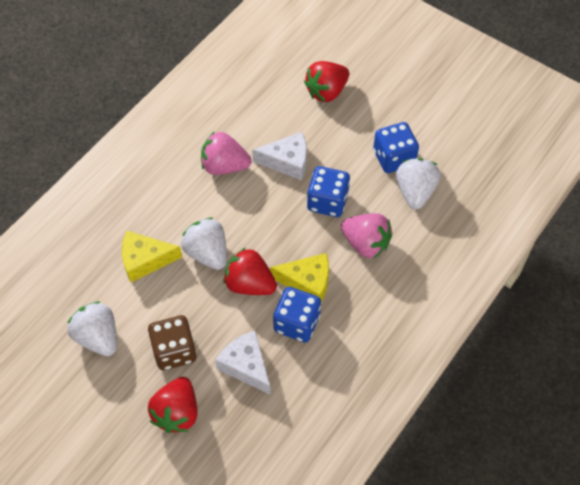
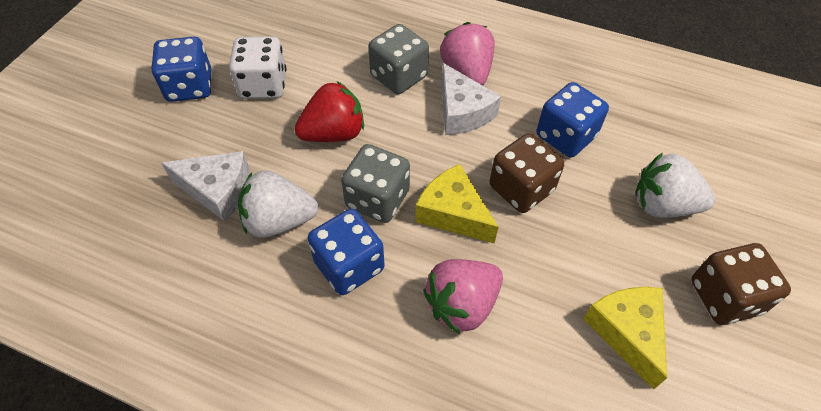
brown dice: 1 -> 2
grey dice: 0 -> 2
red strawberry: 3 -> 1
white dice: 0 -> 1
white strawberry: 3 -> 2

